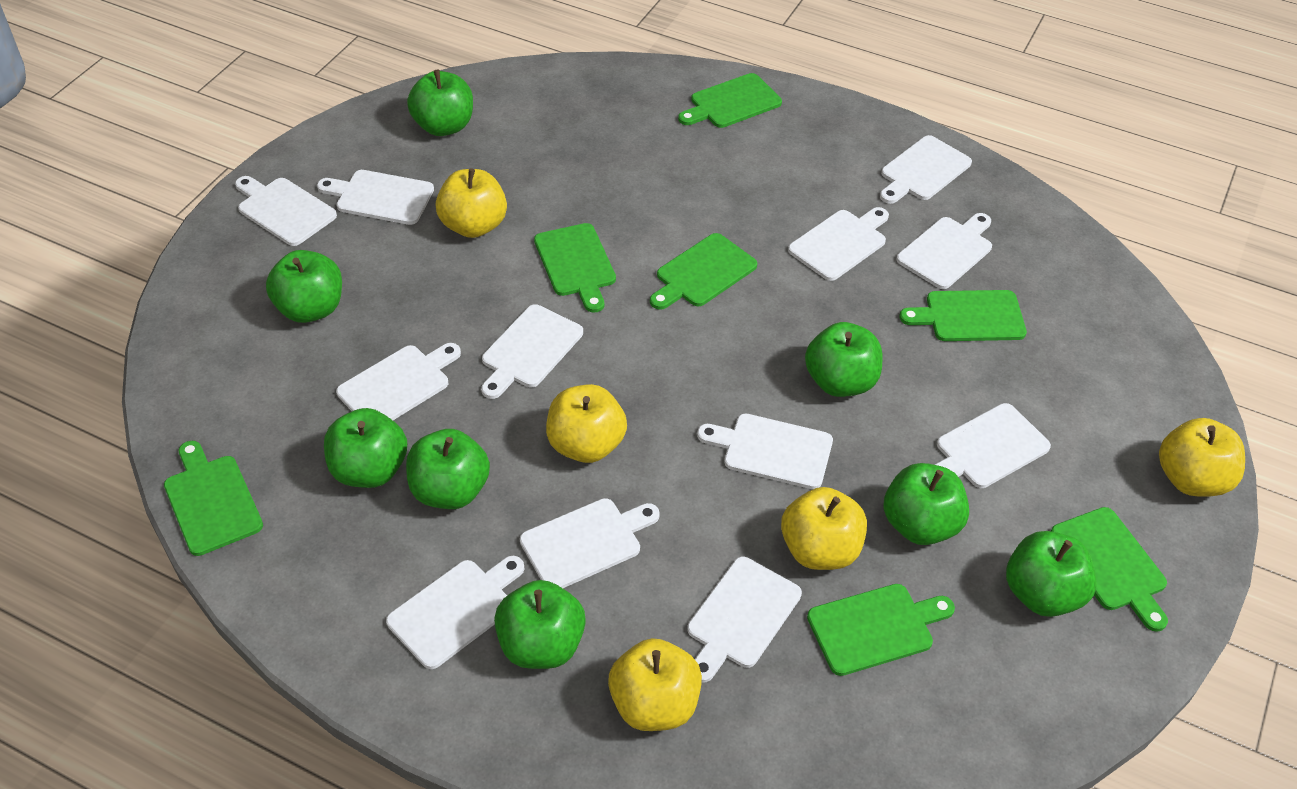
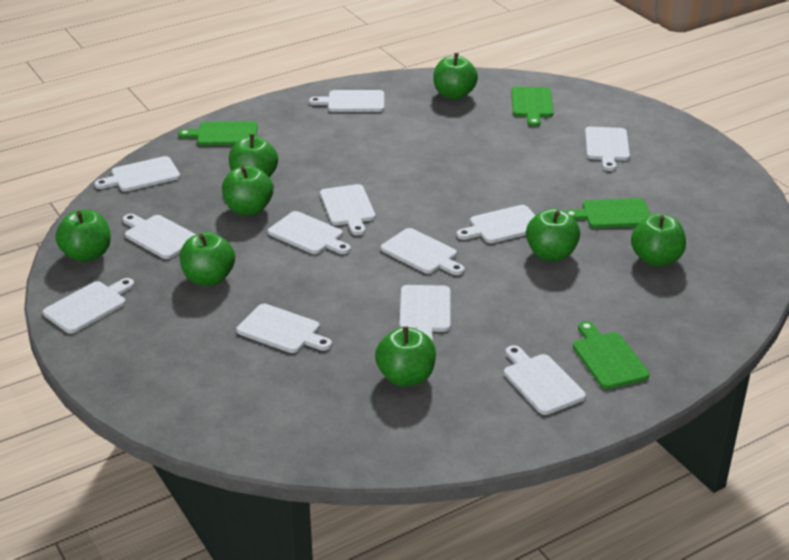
green cutting board: 7 -> 4
yellow apple: 5 -> 0

